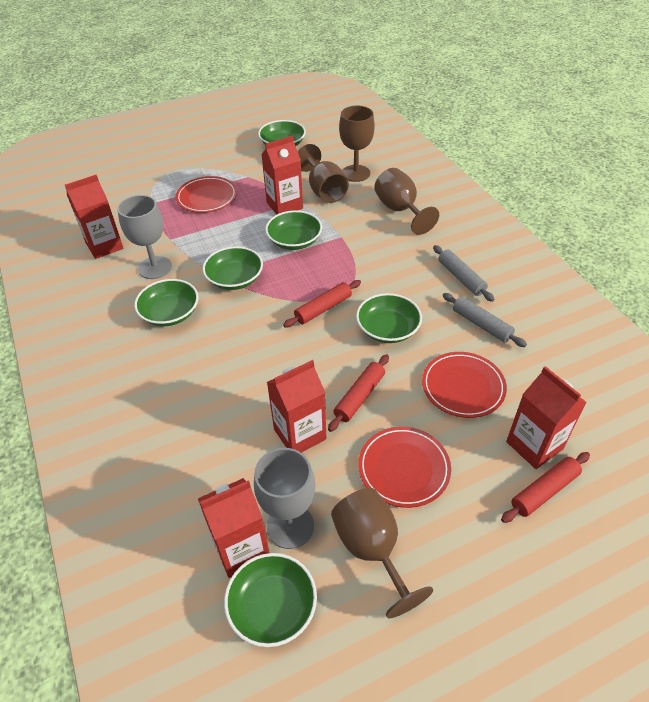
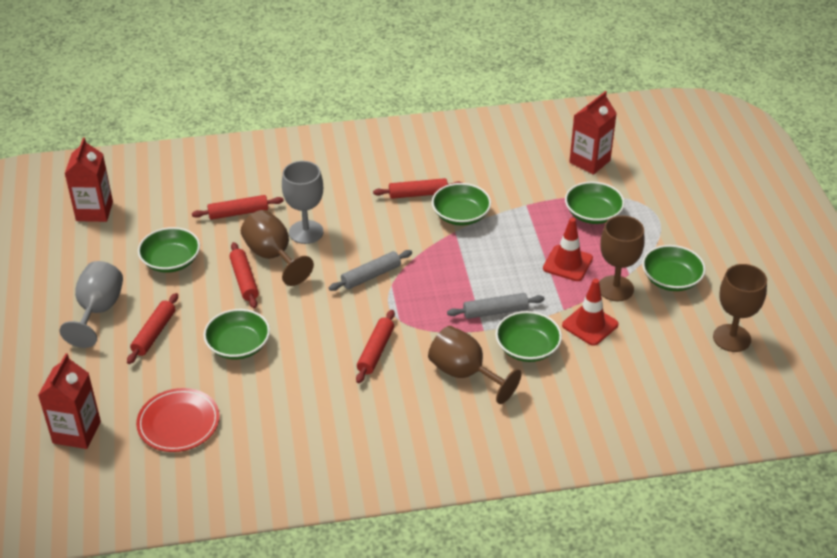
red carton: 5 -> 3
red plate: 3 -> 1
red rolling pin: 3 -> 5
red traffic cone: 0 -> 2

